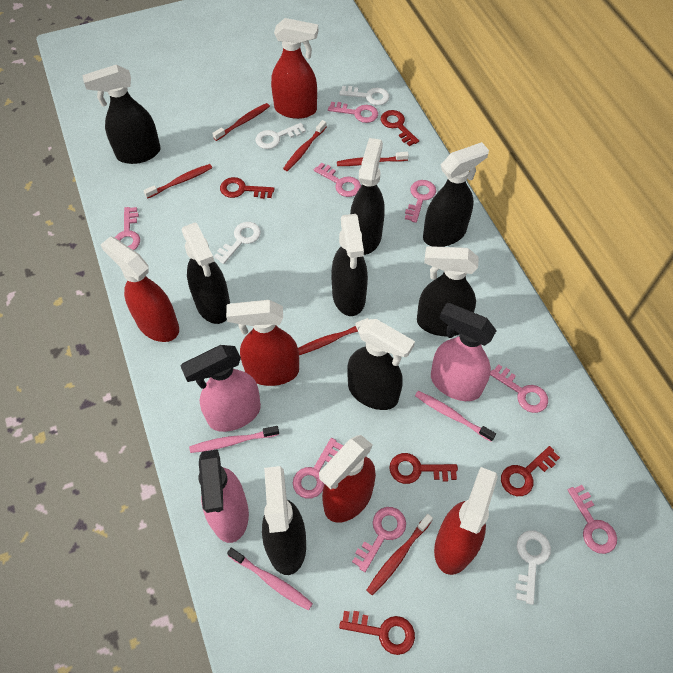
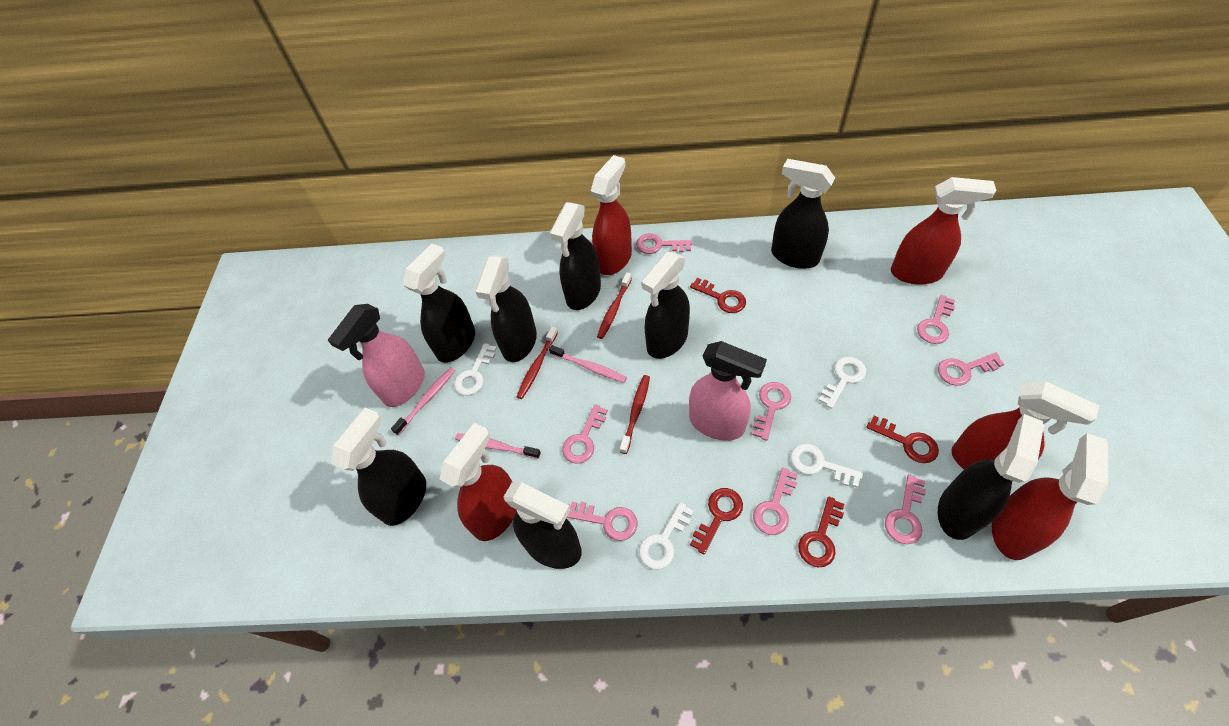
pink spray bottle: 3 -> 2
red key: 5 -> 4
red toothbrush: 6 -> 3

